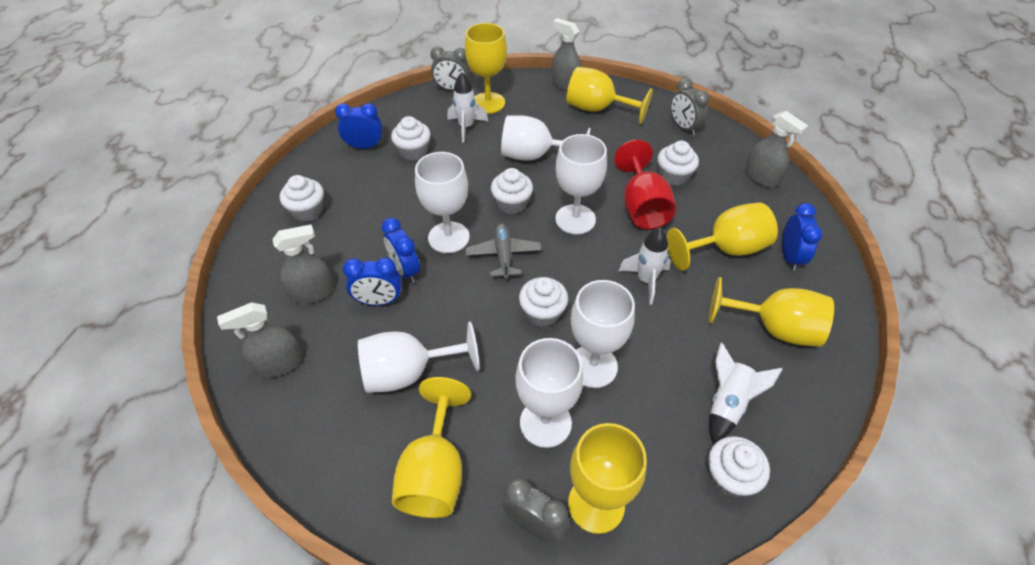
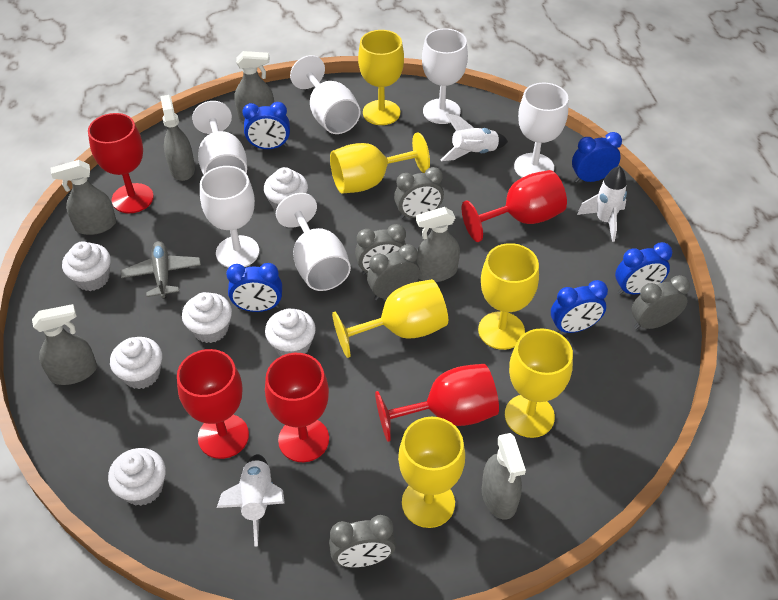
blue clock: 4 -> 5
grey clock: 3 -> 5
grey spray bottle: 4 -> 6
red goblet: 1 -> 5

